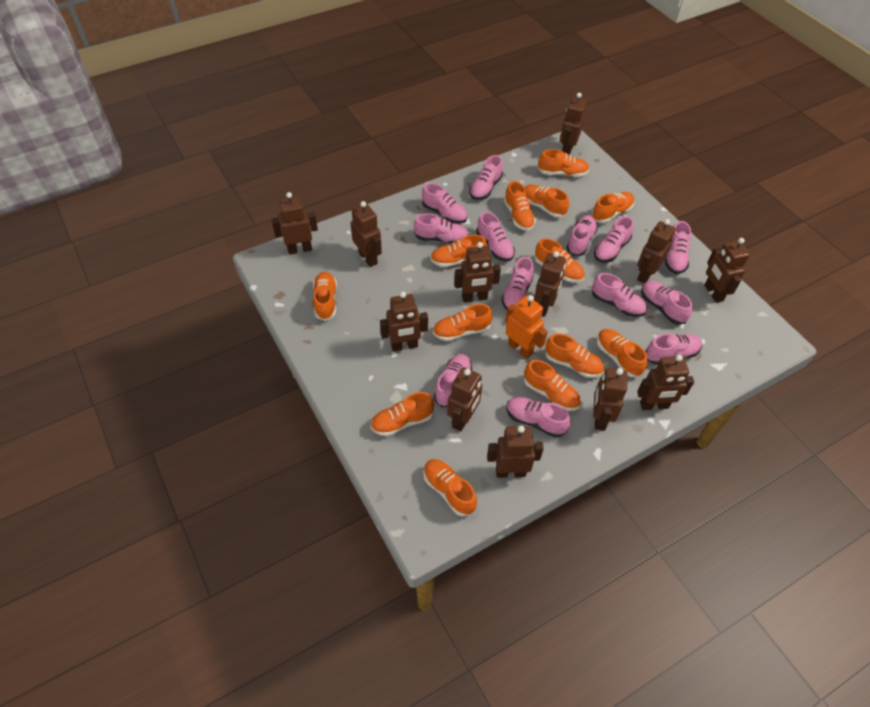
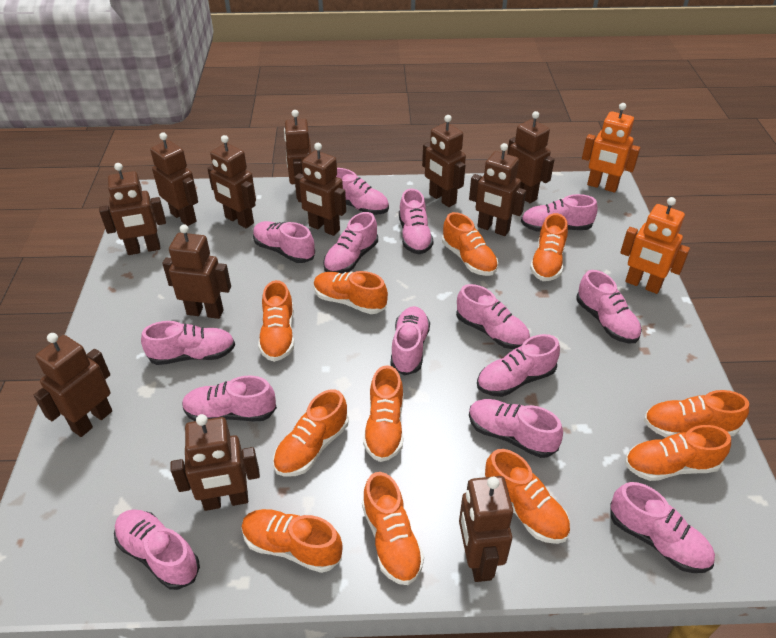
orange robot: 1 -> 2
orange shoe: 13 -> 11
pink shoe: 13 -> 14

